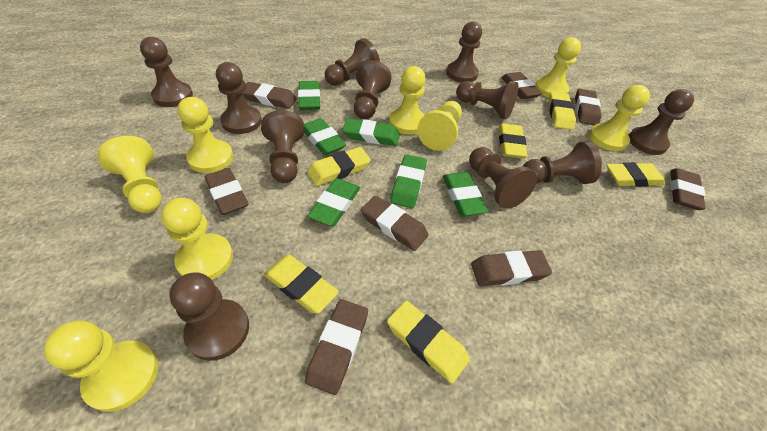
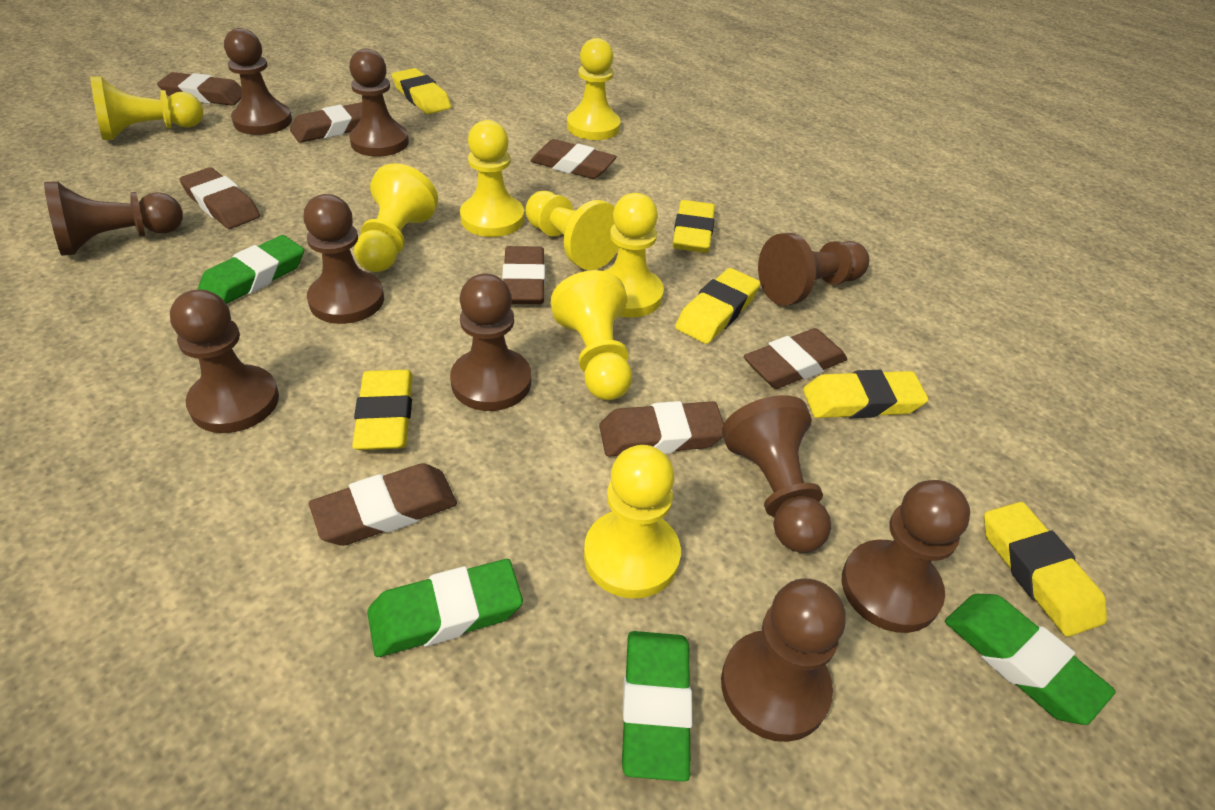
brown pawn: 11 -> 10
green eraser: 6 -> 4

